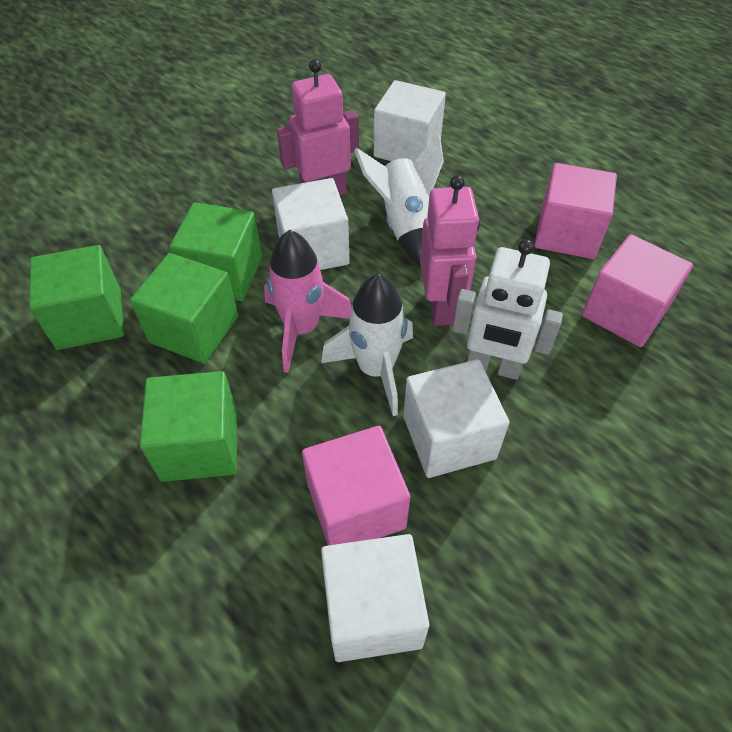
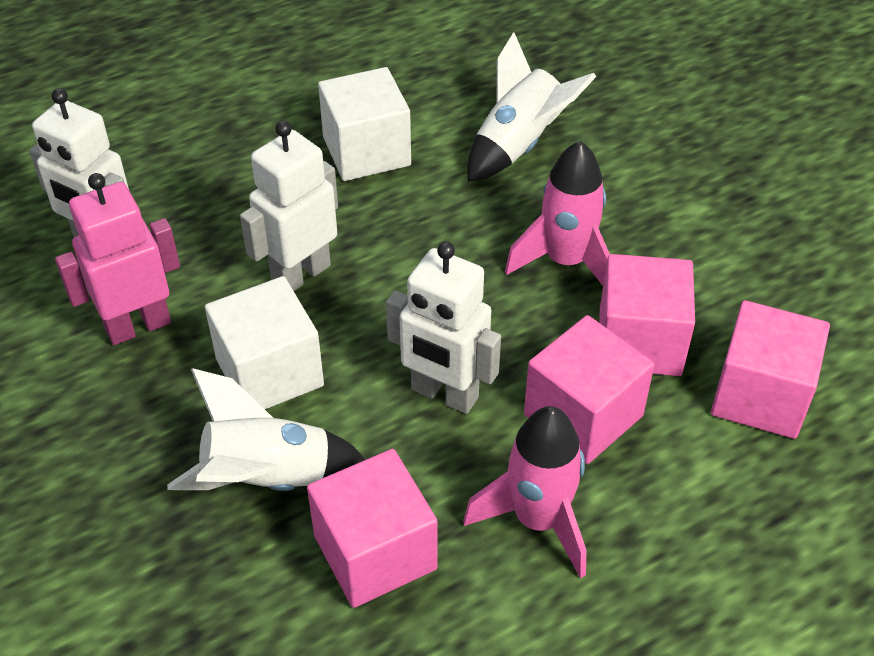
green cube: 4 -> 0
pink cube: 3 -> 4
pink robot: 2 -> 1
pink rocket: 1 -> 2
white cube: 4 -> 2
white robot: 1 -> 3

